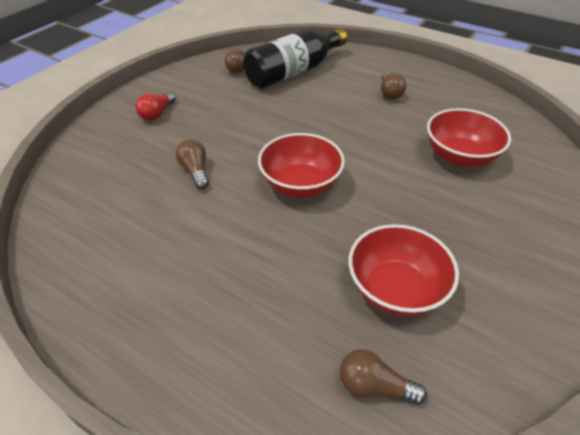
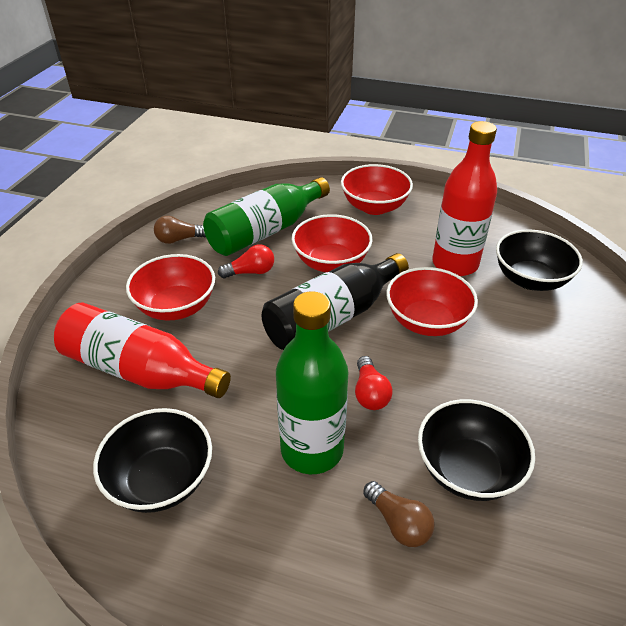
black bowl: 0 -> 3
brown light bulb: 4 -> 2
green bottle: 0 -> 2
red bottle: 0 -> 2
red bowl: 3 -> 4
red light bulb: 1 -> 2

